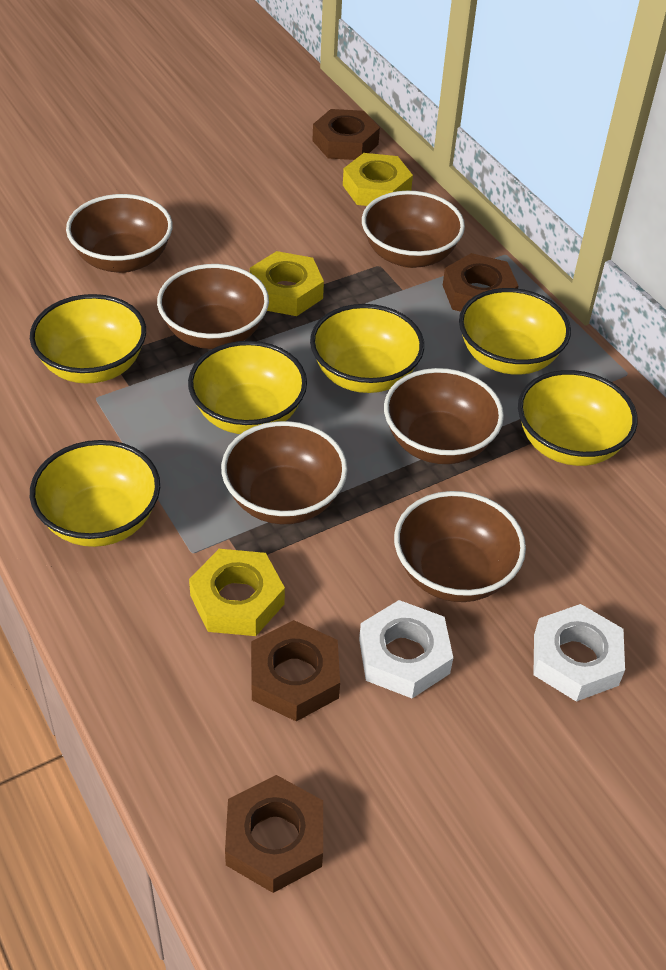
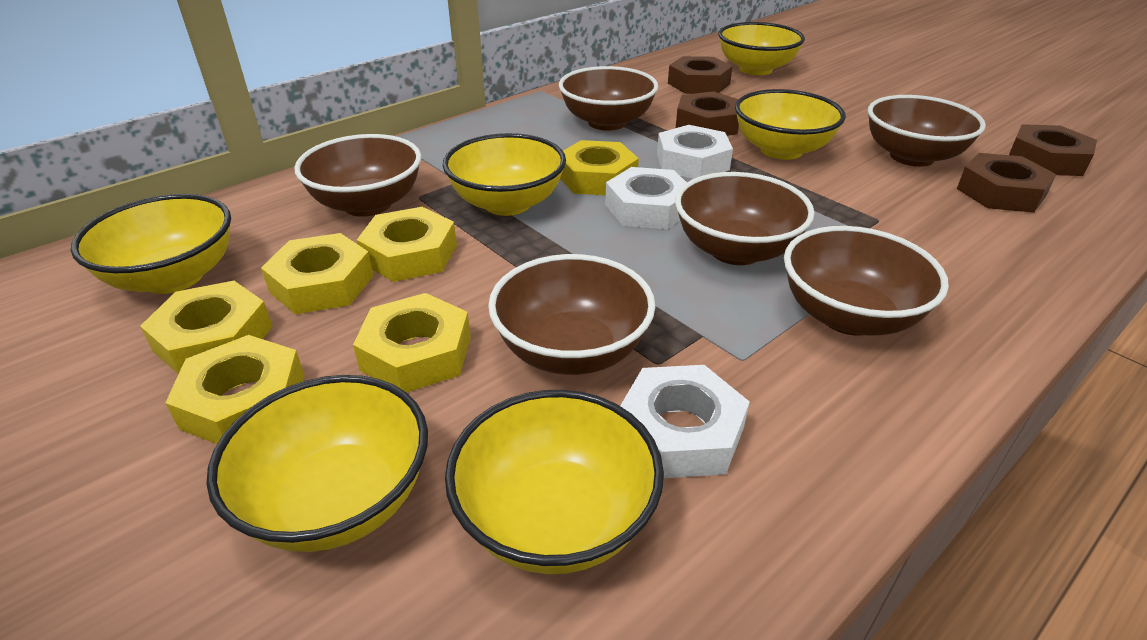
white nut: 2 -> 3
yellow nut: 3 -> 6

